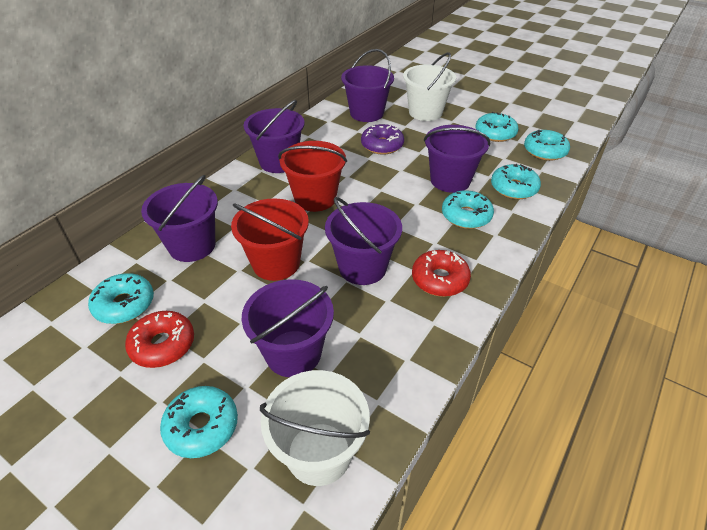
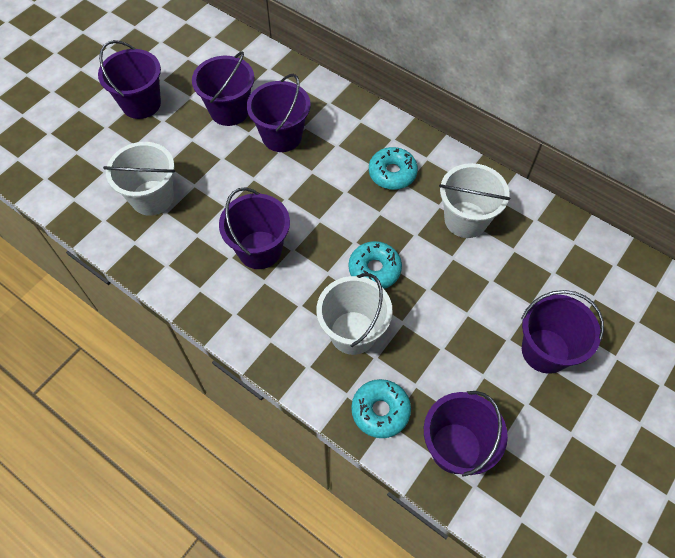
purple donut: 1 -> 0
red bucket: 2 -> 0
red donut: 2 -> 0
turquoise donut: 6 -> 3
white bucket: 2 -> 3

